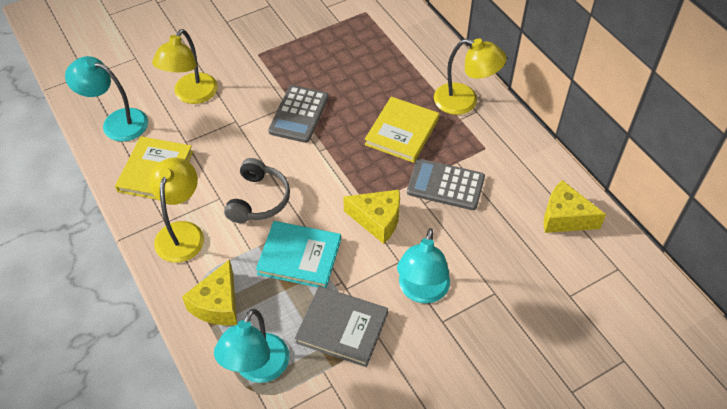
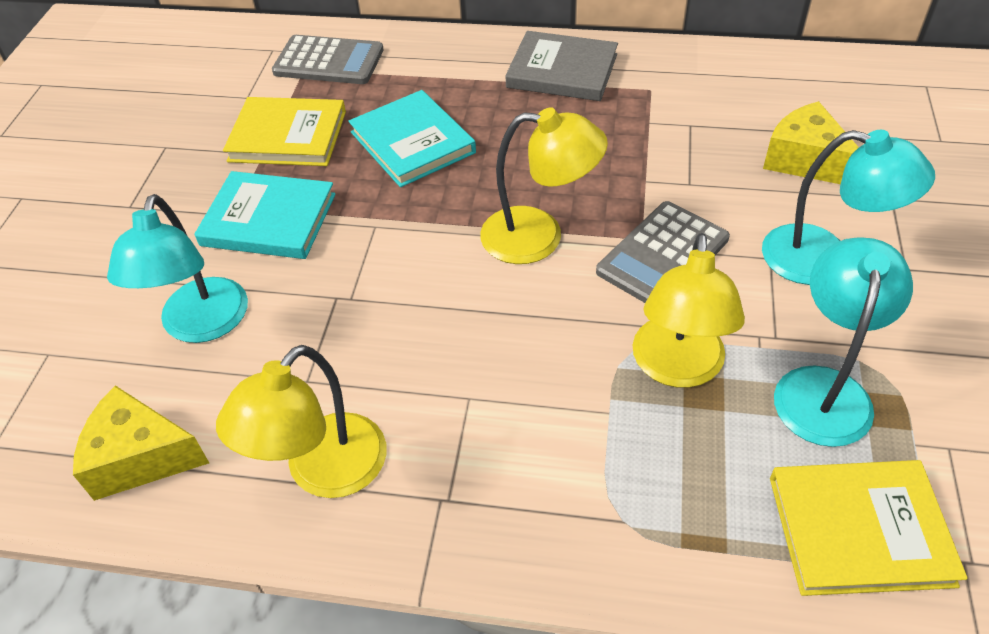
grey headphones: 1 -> 0
turquoise book: 1 -> 2
yellow cheese: 3 -> 2

